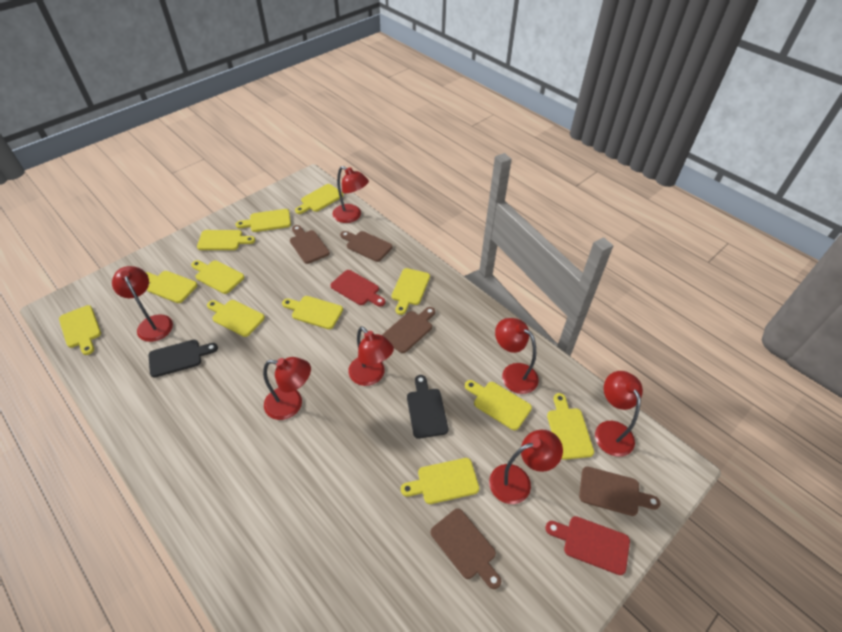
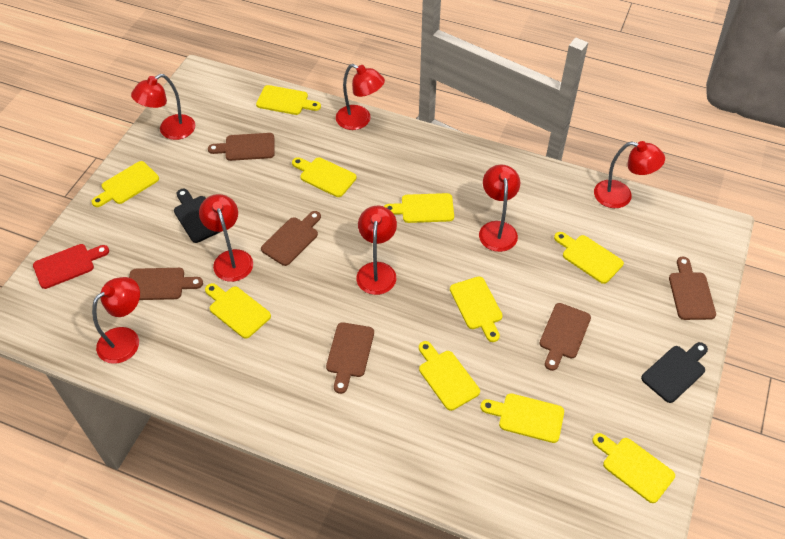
brown cutting board: 5 -> 6
red cutting board: 2 -> 1
yellow cutting board: 12 -> 10

